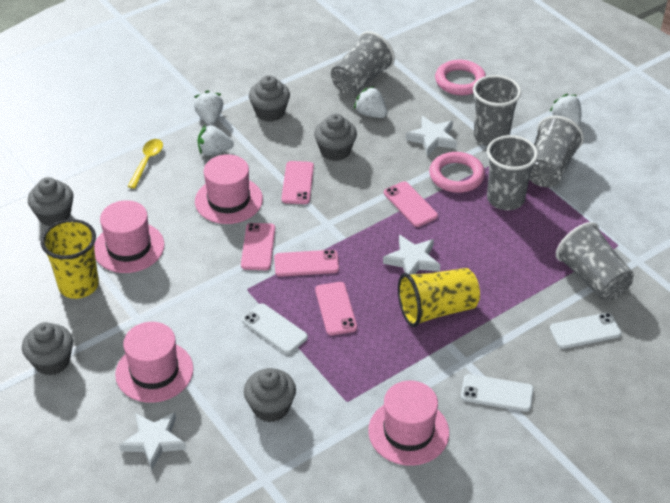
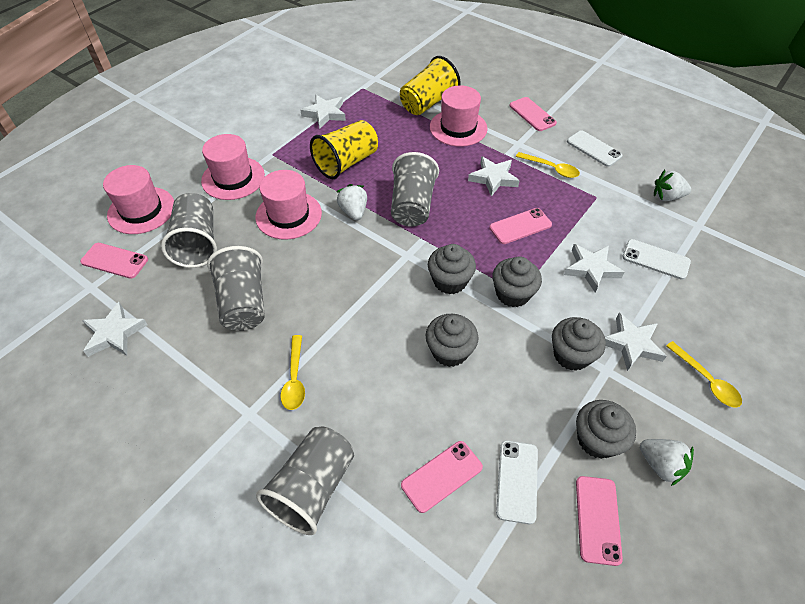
grey cup: 5 -> 4
pink ring: 2 -> 0
white star: 3 -> 5
white strawberry: 4 -> 3
yellow spoon: 1 -> 3

